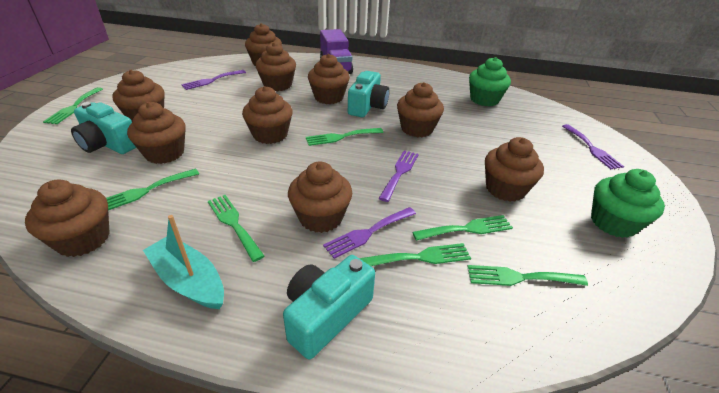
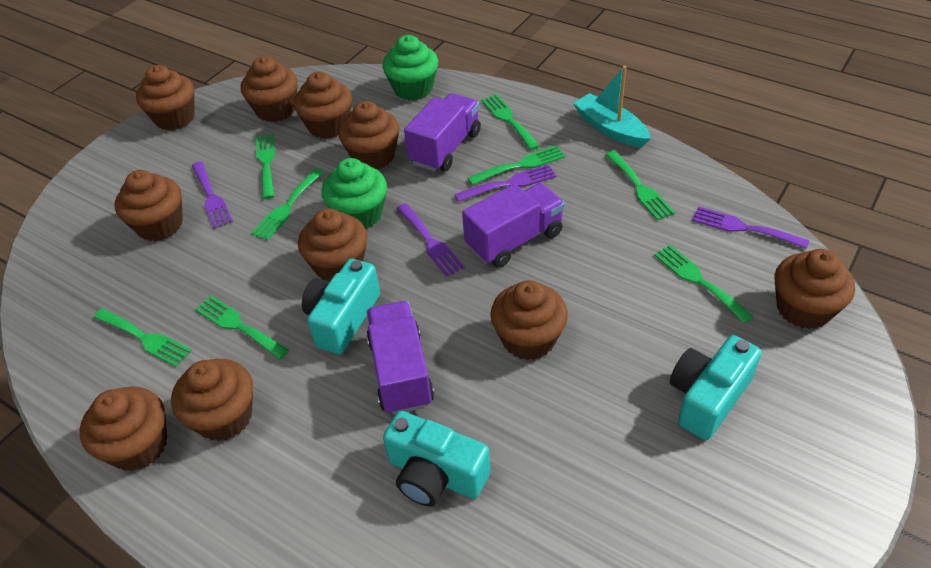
green fork: 7 -> 8
purple truck: 1 -> 3

